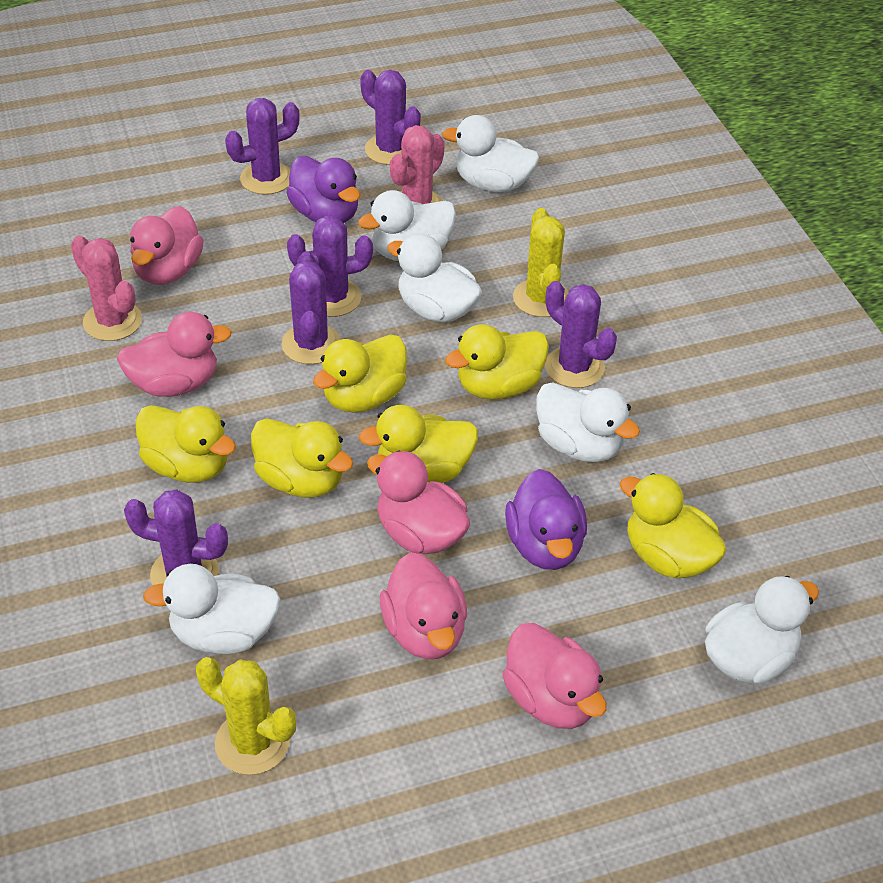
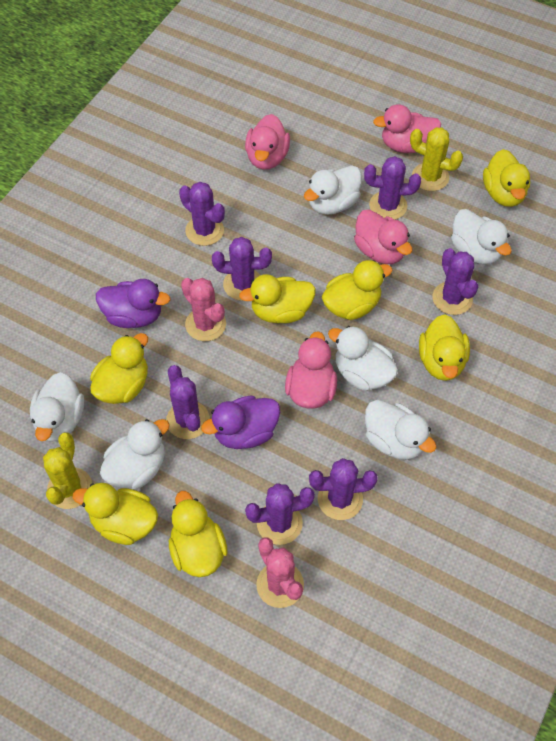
pink duck: 5 -> 4
purple cactus: 6 -> 7
yellow duck: 6 -> 7

